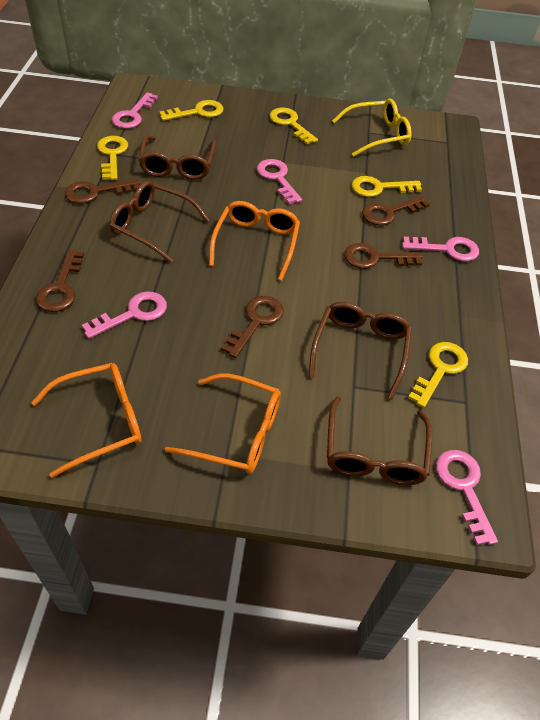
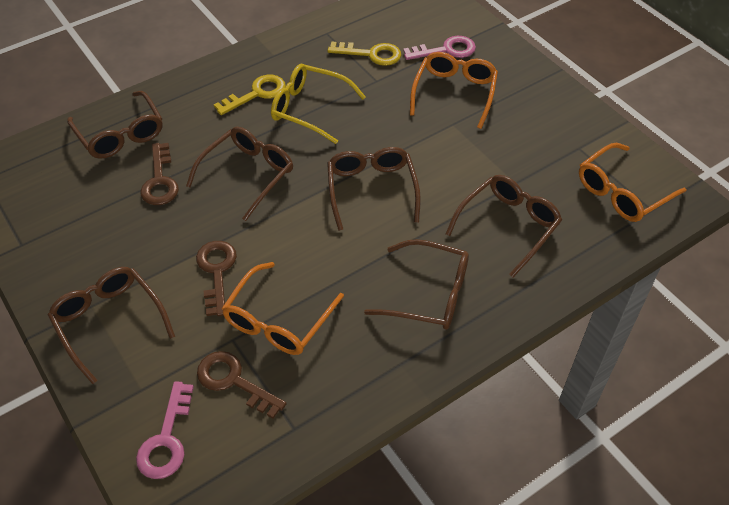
brown glasses: 4 -> 6
brown key: 5 -> 3
pink key: 5 -> 2
yellow key: 5 -> 2

